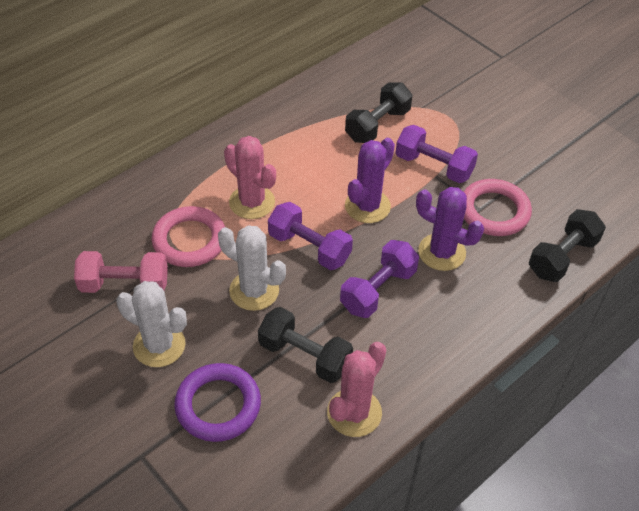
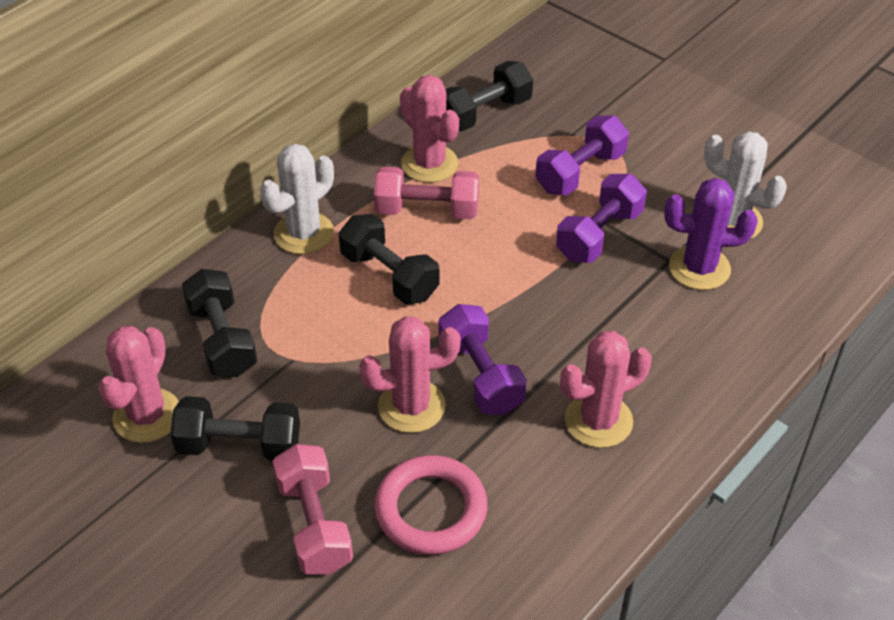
black dumbbell: 3 -> 4
pink cactus: 2 -> 4
pink dumbbell: 1 -> 2
pink ring: 2 -> 1
purple cactus: 2 -> 1
purple ring: 1 -> 0

